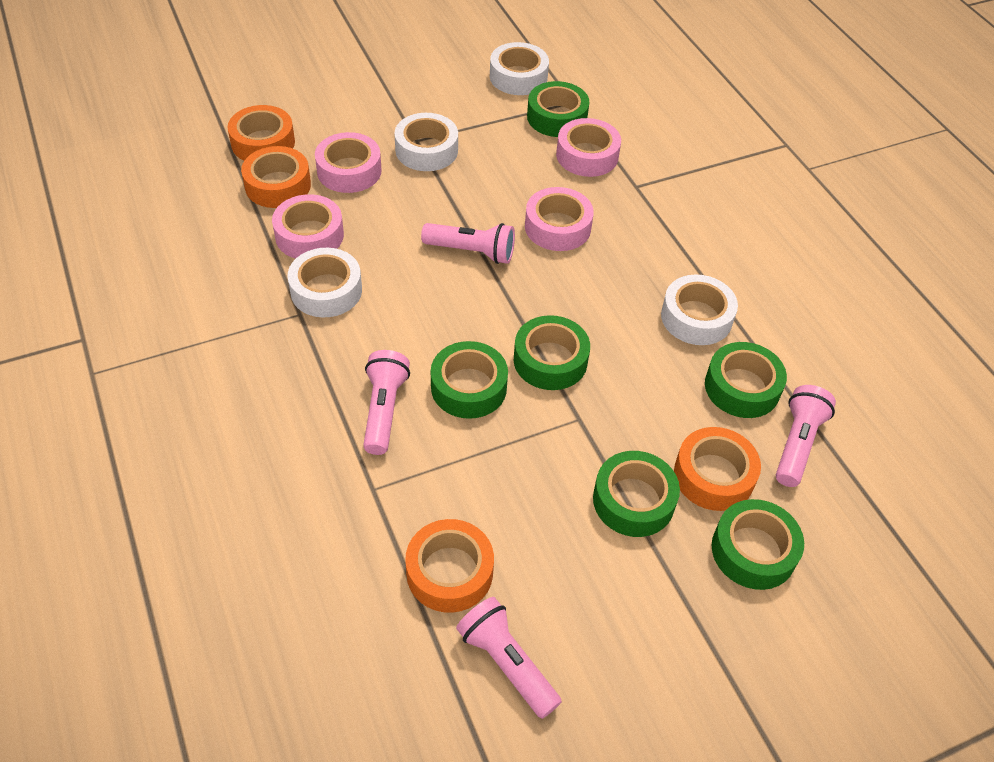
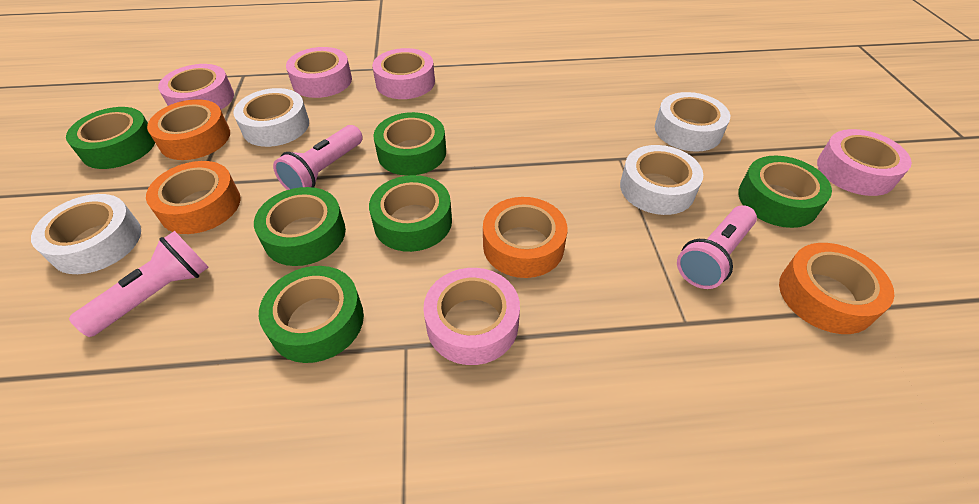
pink flashlight: 4 -> 3
pink tape: 4 -> 5

